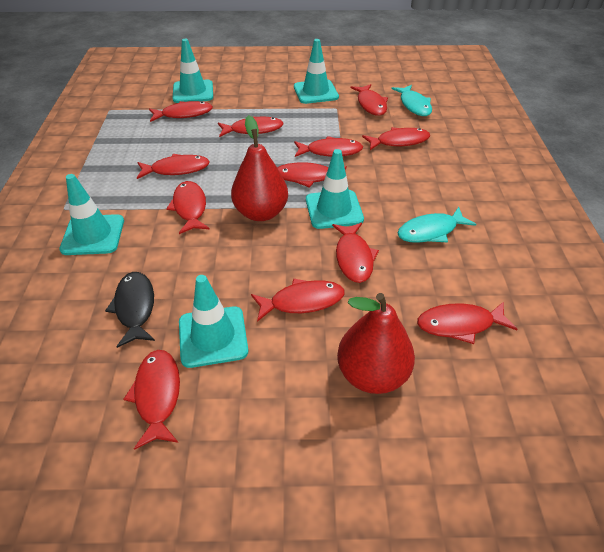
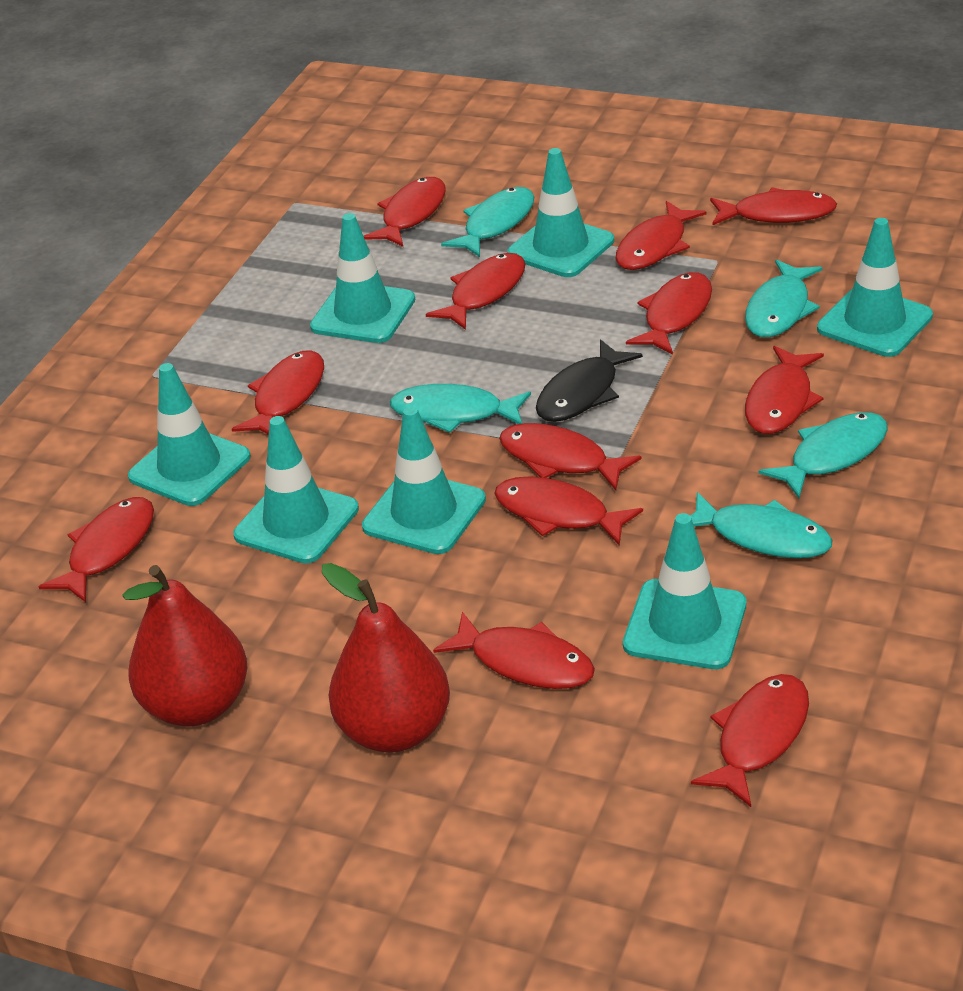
turquoise fish: 2 -> 5
turquoise traffic cone: 5 -> 7

